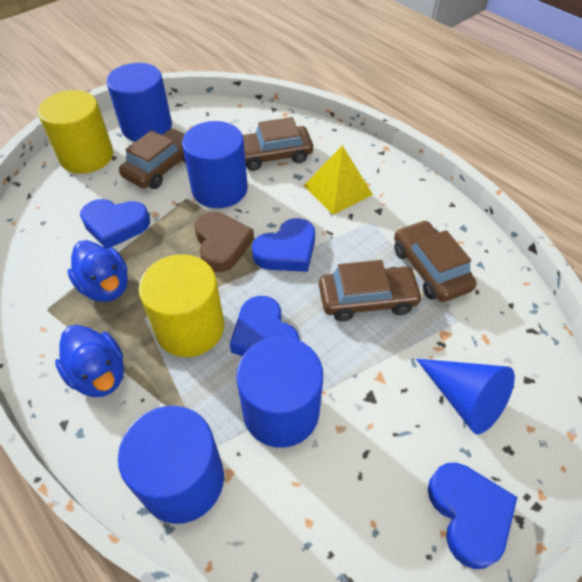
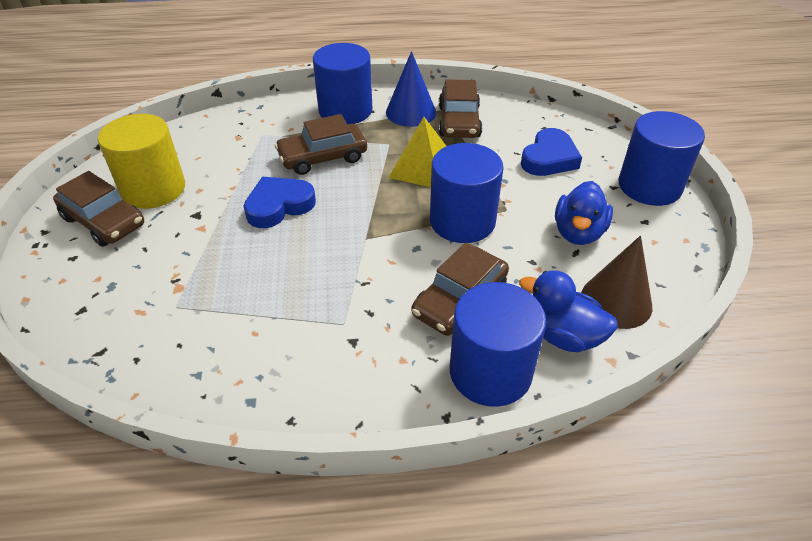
blue heart: 4 -> 2
brown cone: 0 -> 1
brown heart: 1 -> 0
yellow cylinder: 2 -> 1

